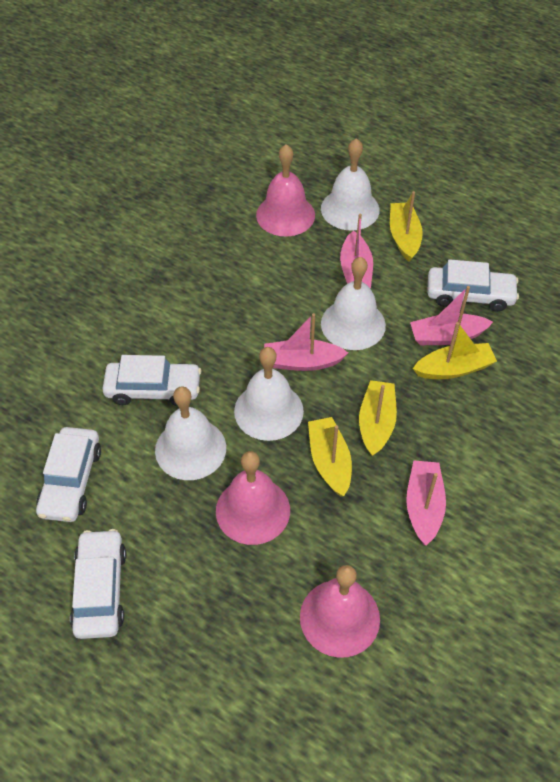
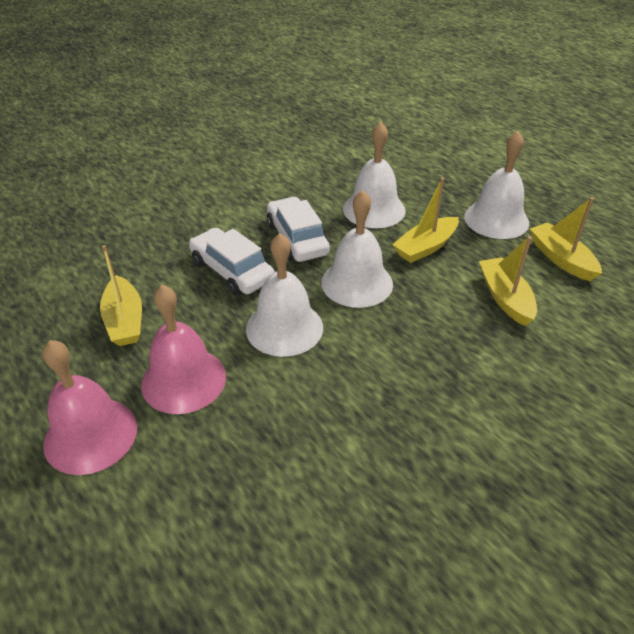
pink bell: 3 -> 2
pink boat: 4 -> 0
white car: 4 -> 2

